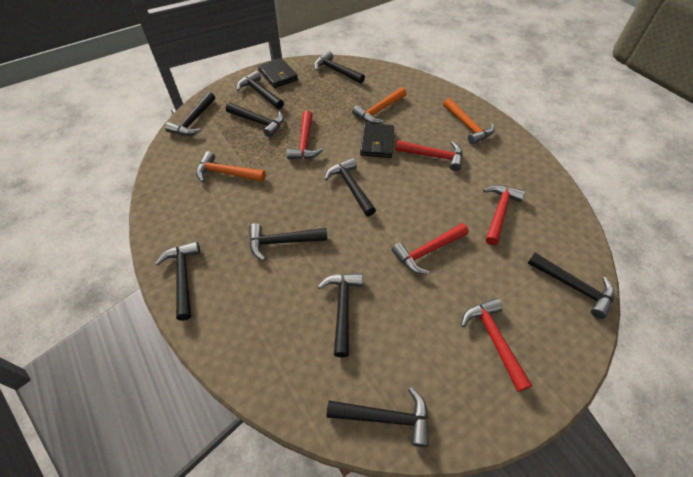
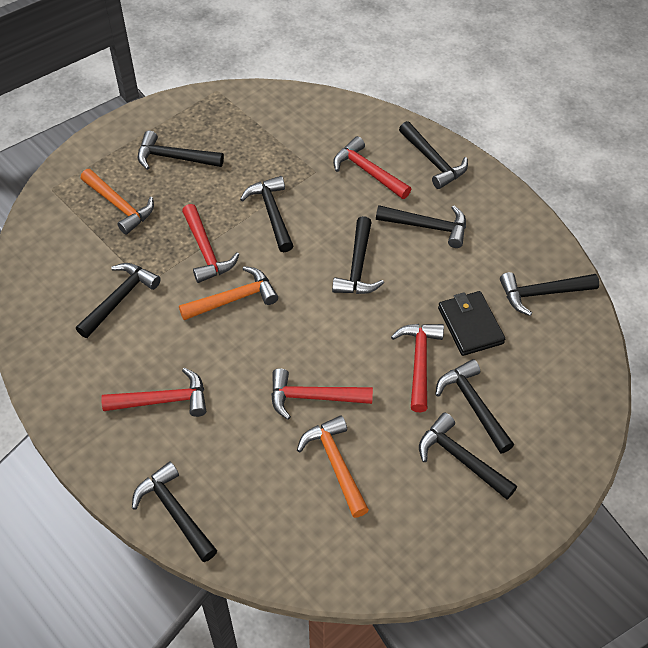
black wallet: 2 -> 1

